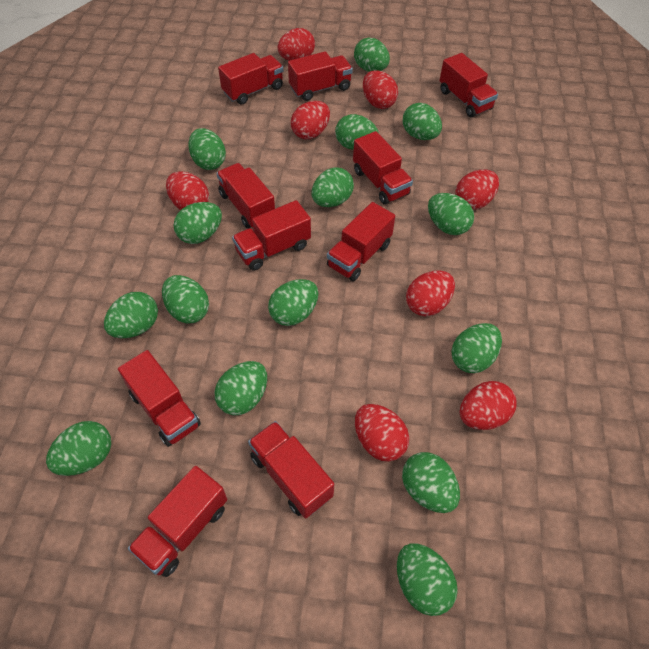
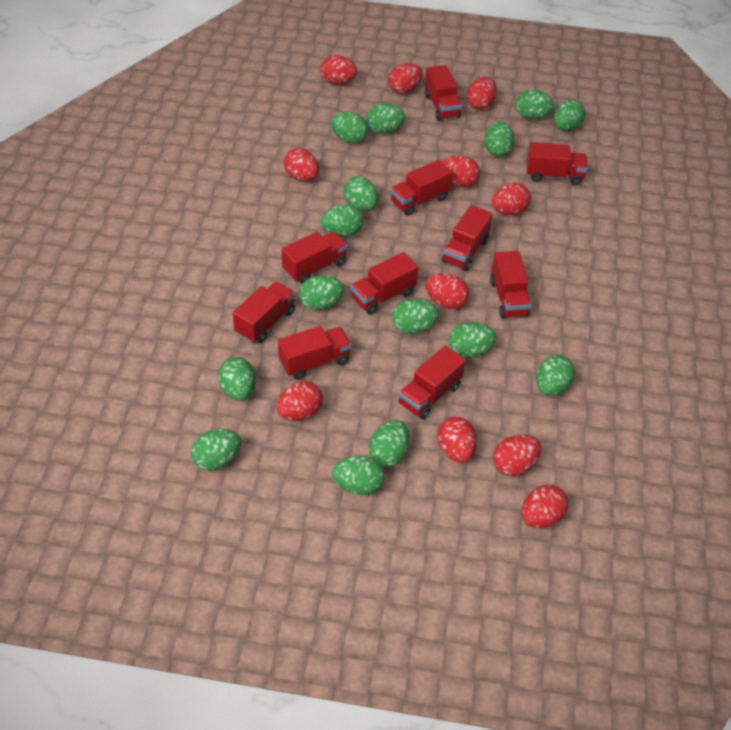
red egg: 8 -> 11

